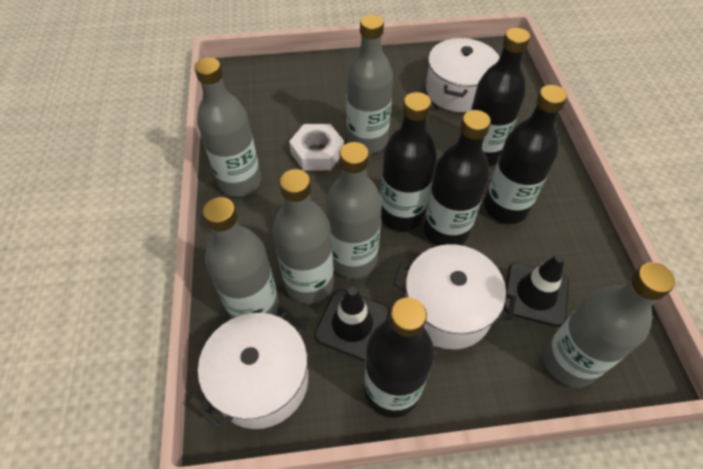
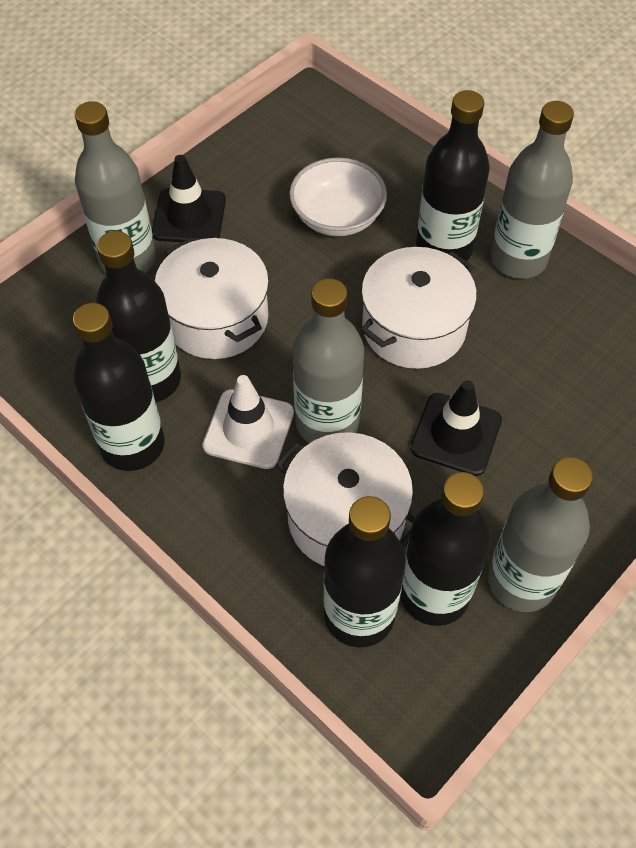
grey bottle: 6 -> 4
white bowl: 0 -> 1
white nut: 1 -> 0
white traffic cone: 0 -> 1

